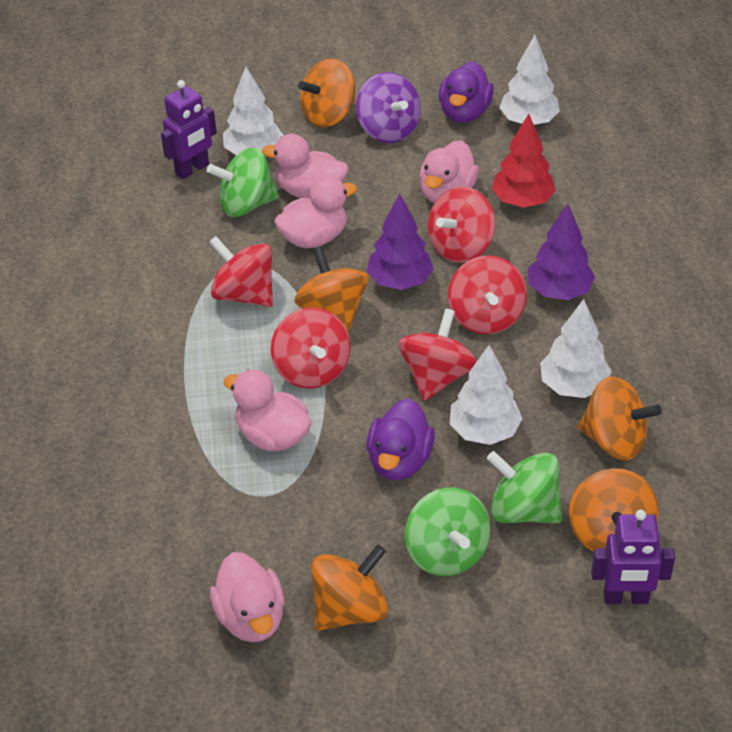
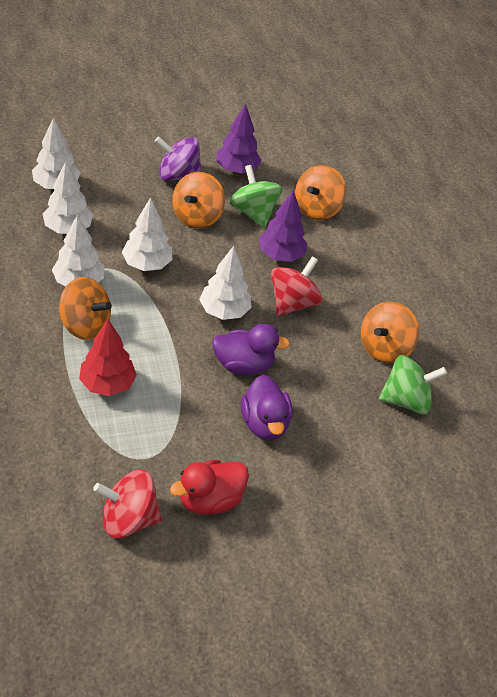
green spinning top: 3 -> 2
orange spinning top: 5 -> 4
pink duck: 5 -> 0
purple robot: 2 -> 0
red duck: 0 -> 1
red spinning top: 5 -> 2
white tree: 4 -> 5

